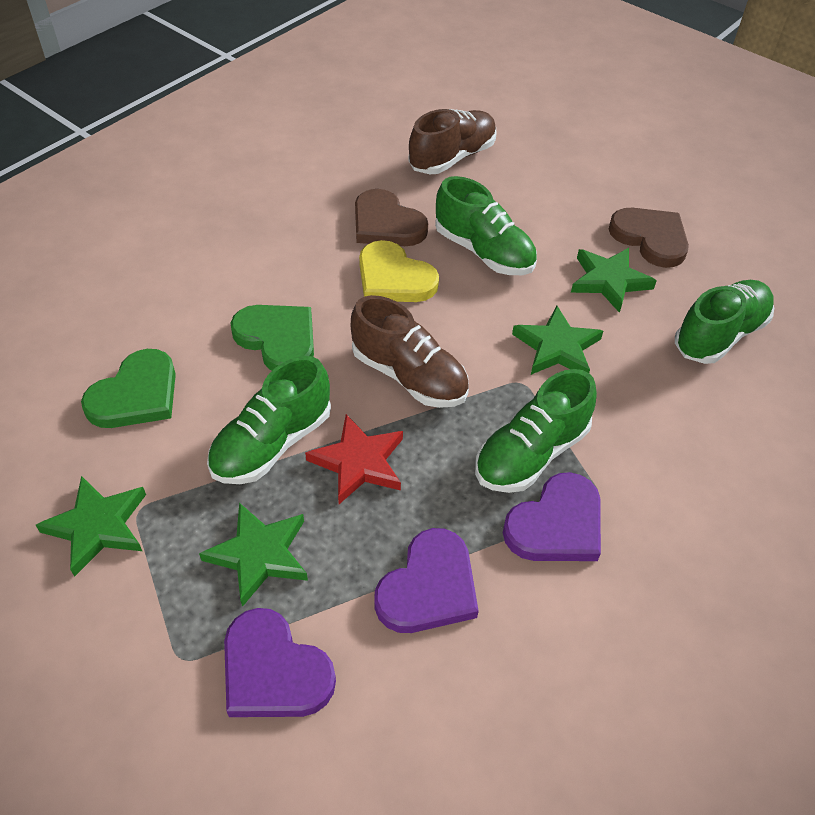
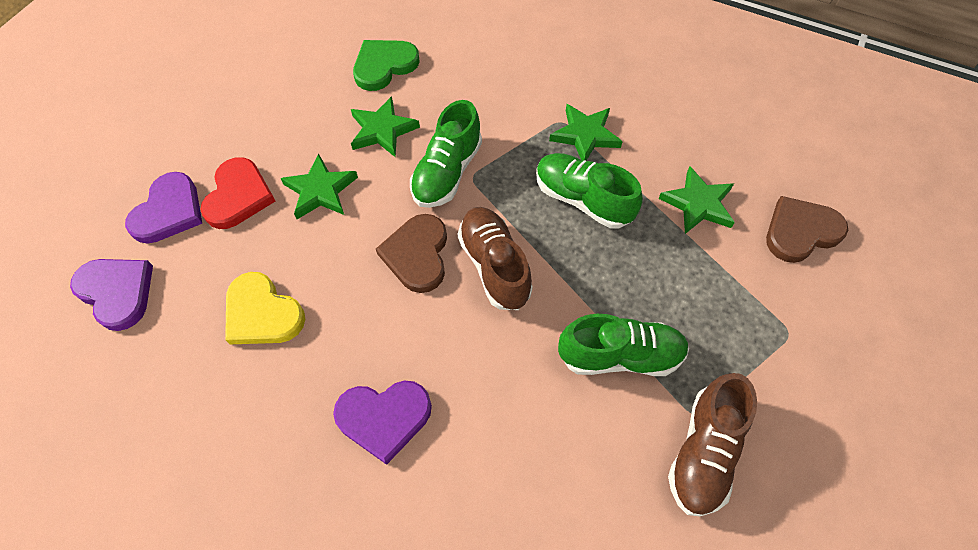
green heart: 2 -> 1
green shoe: 4 -> 3
red heart: 0 -> 1
red star: 1 -> 0

